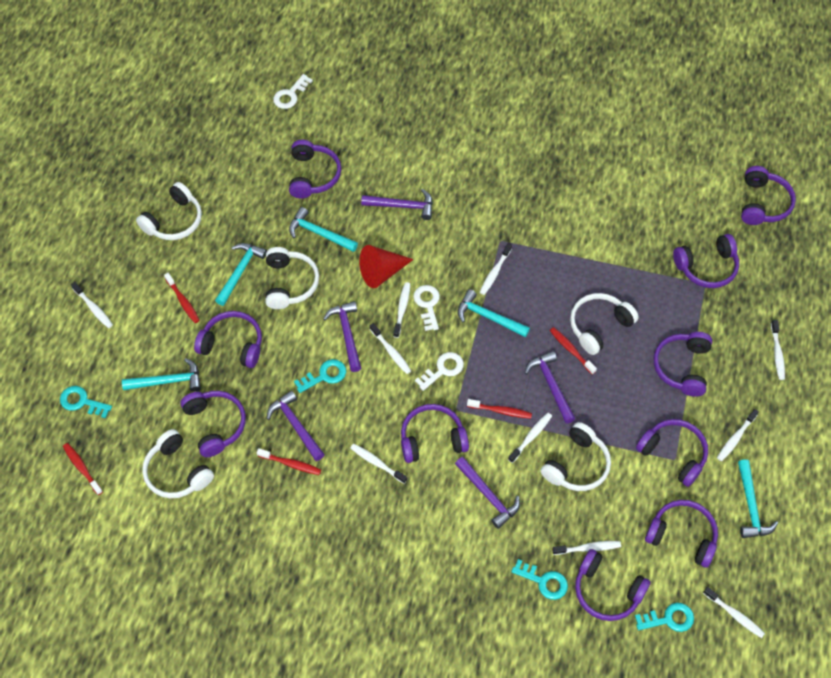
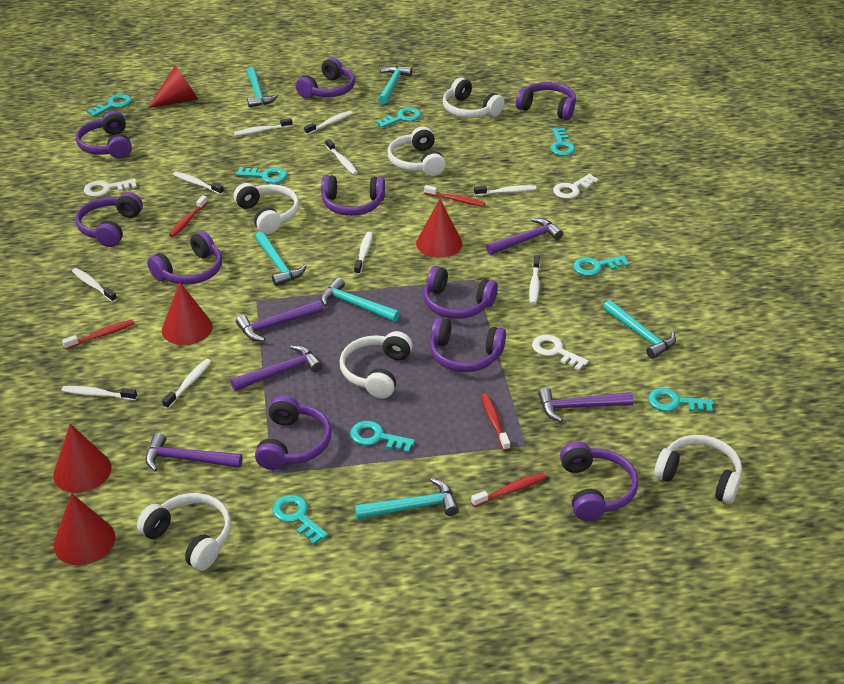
red cone: 1 -> 5
turquoise hammer: 5 -> 6
turquoise key: 4 -> 8
white headphones: 5 -> 6

